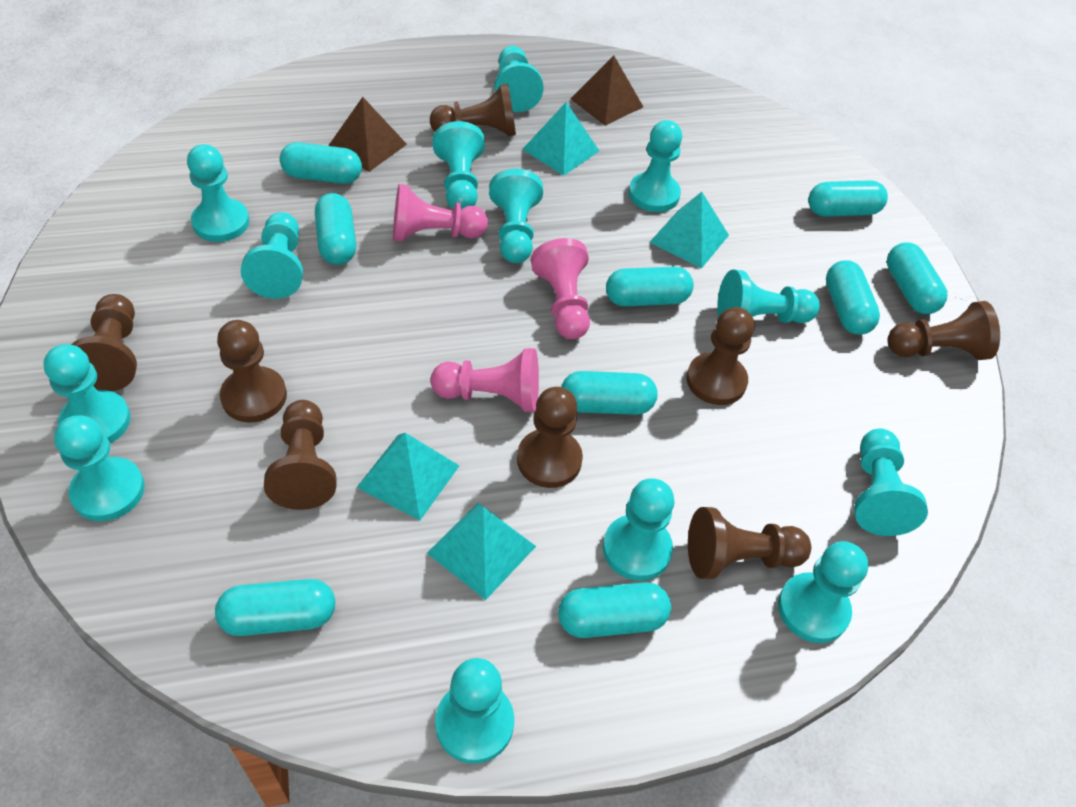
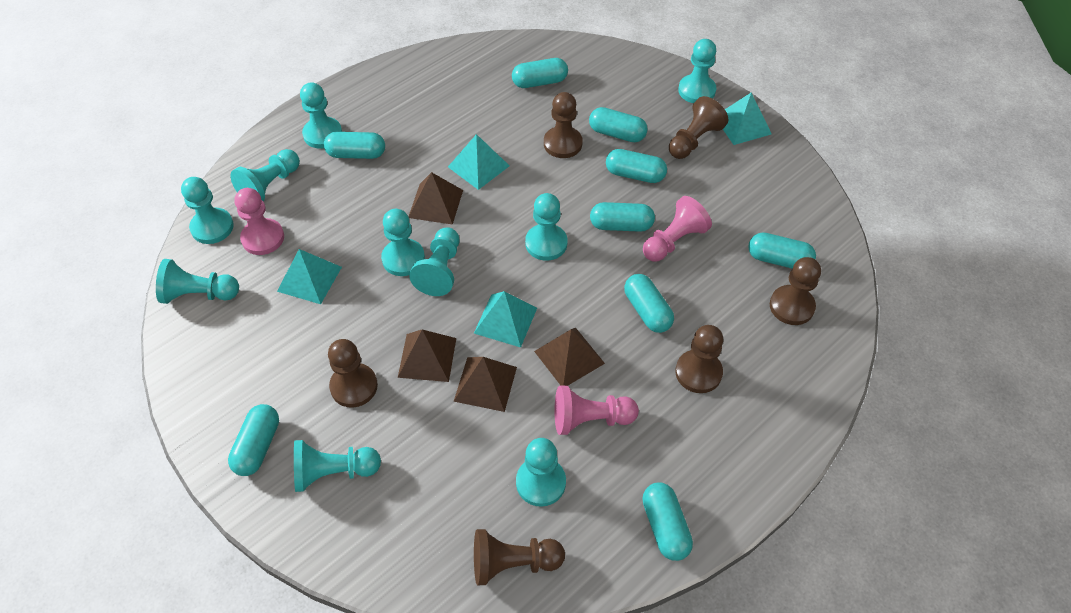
brown pawn: 8 -> 6
brown pyramid: 2 -> 4
turquoise pawn: 13 -> 10

